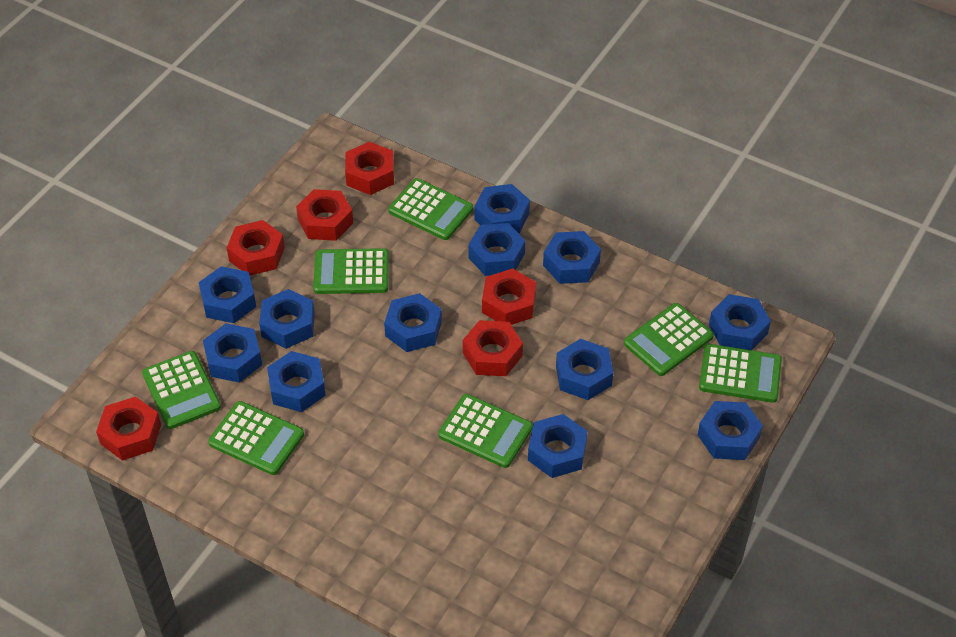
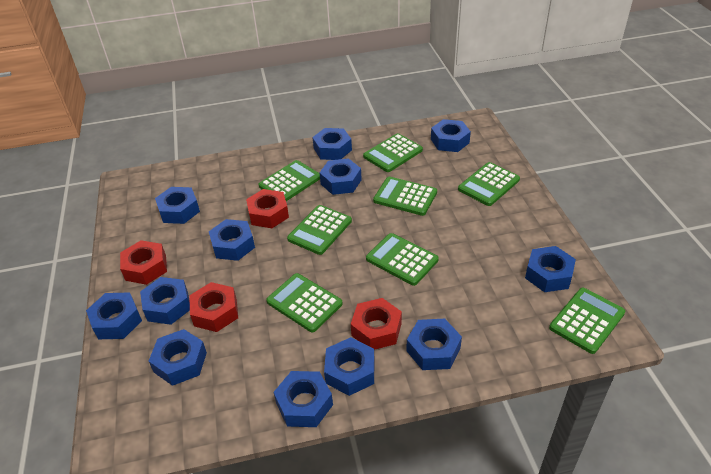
green calculator: 7 -> 8
red nut: 6 -> 4

